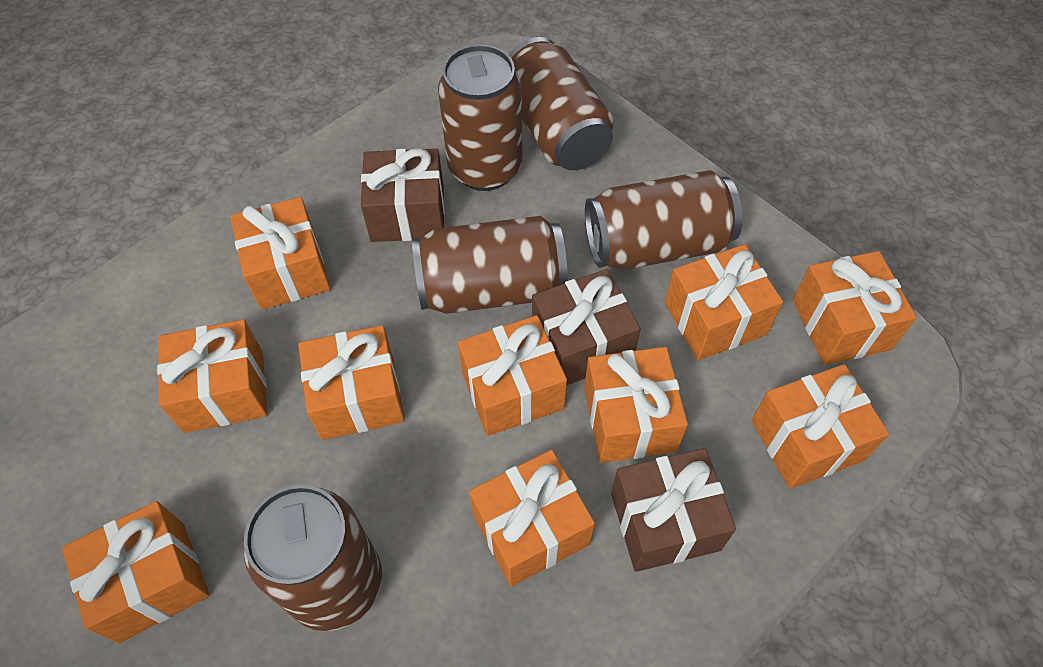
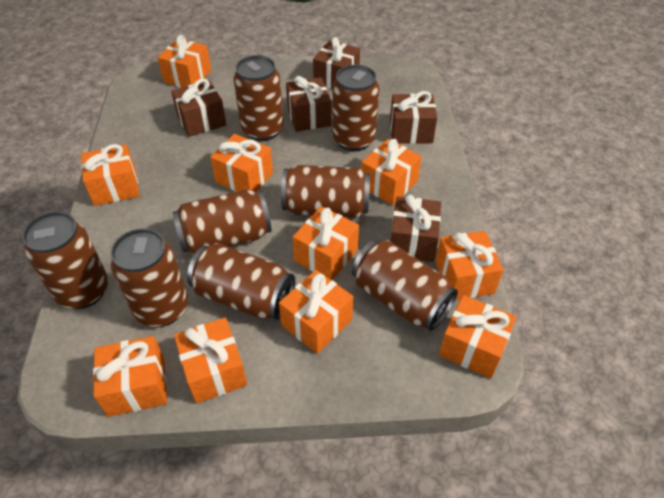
brown can: 5 -> 8
brown gift: 3 -> 5

